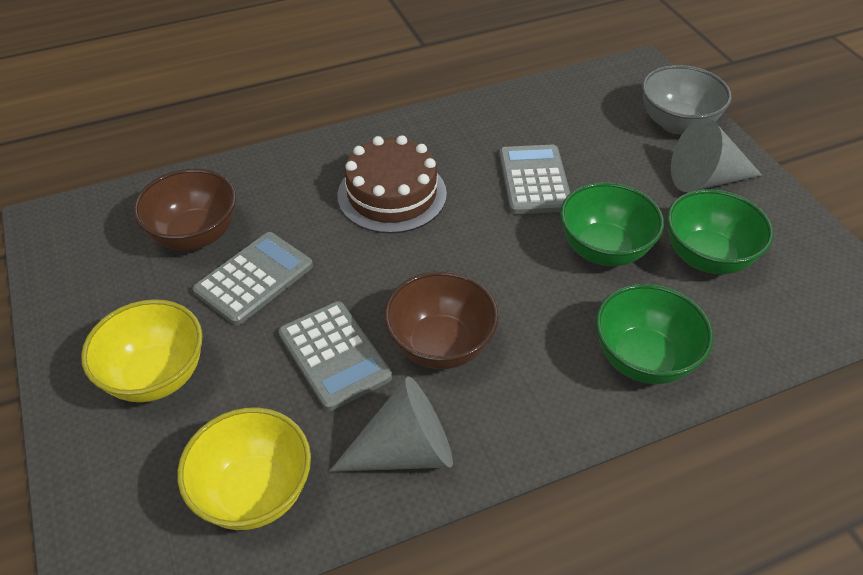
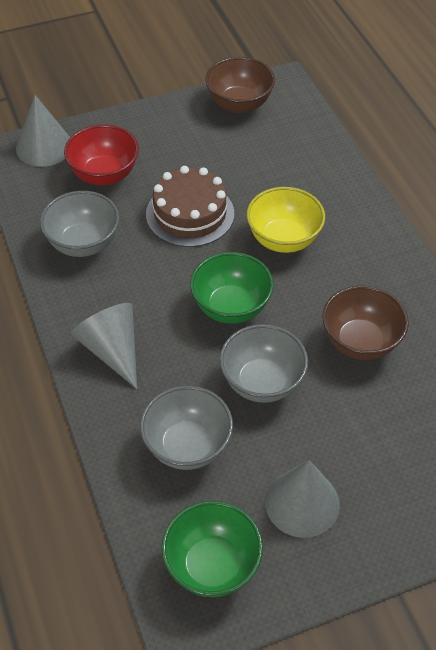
green bowl: 3 -> 2
grey bowl: 1 -> 3
grey calculator: 3 -> 0
grey cone: 2 -> 3
red bowl: 0 -> 1
yellow bowl: 2 -> 1

